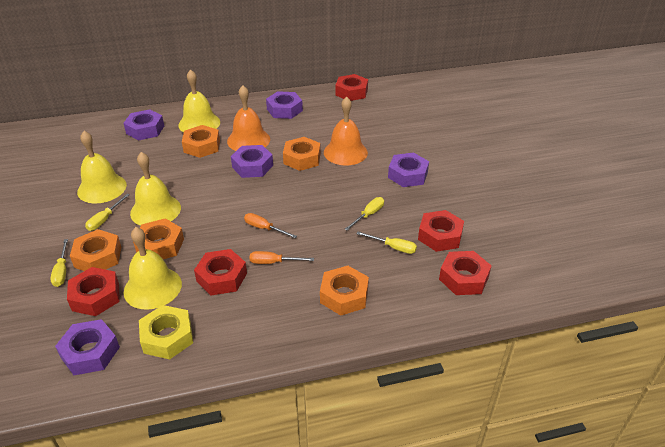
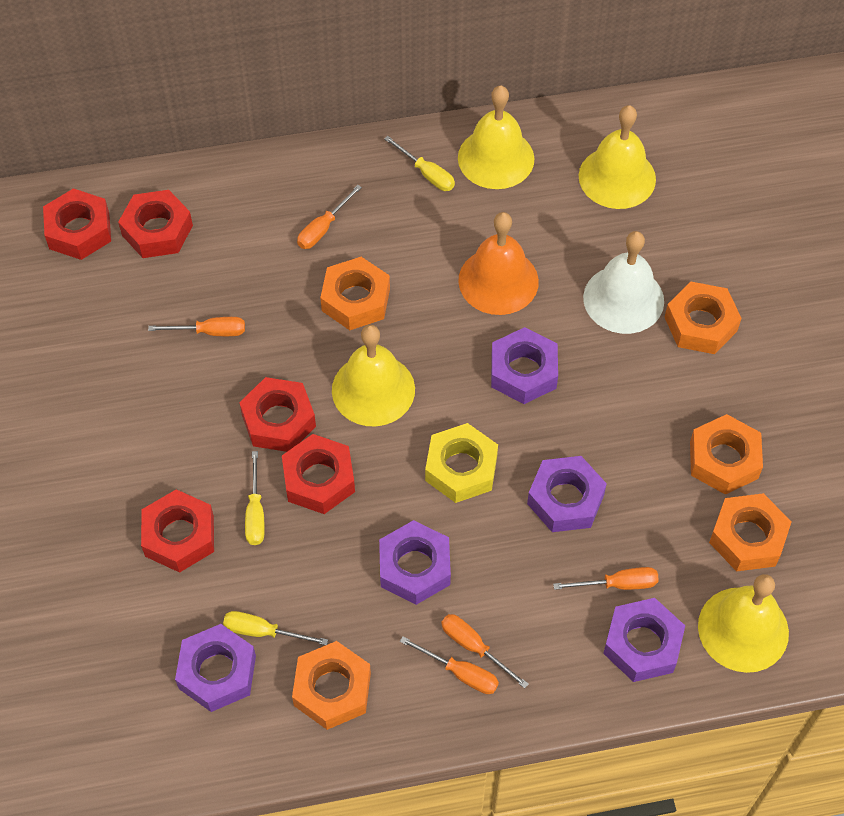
orange bell: 2 -> 1
orange screwdriver: 2 -> 5
white bell: 0 -> 1
yellow screwdriver: 4 -> 3

